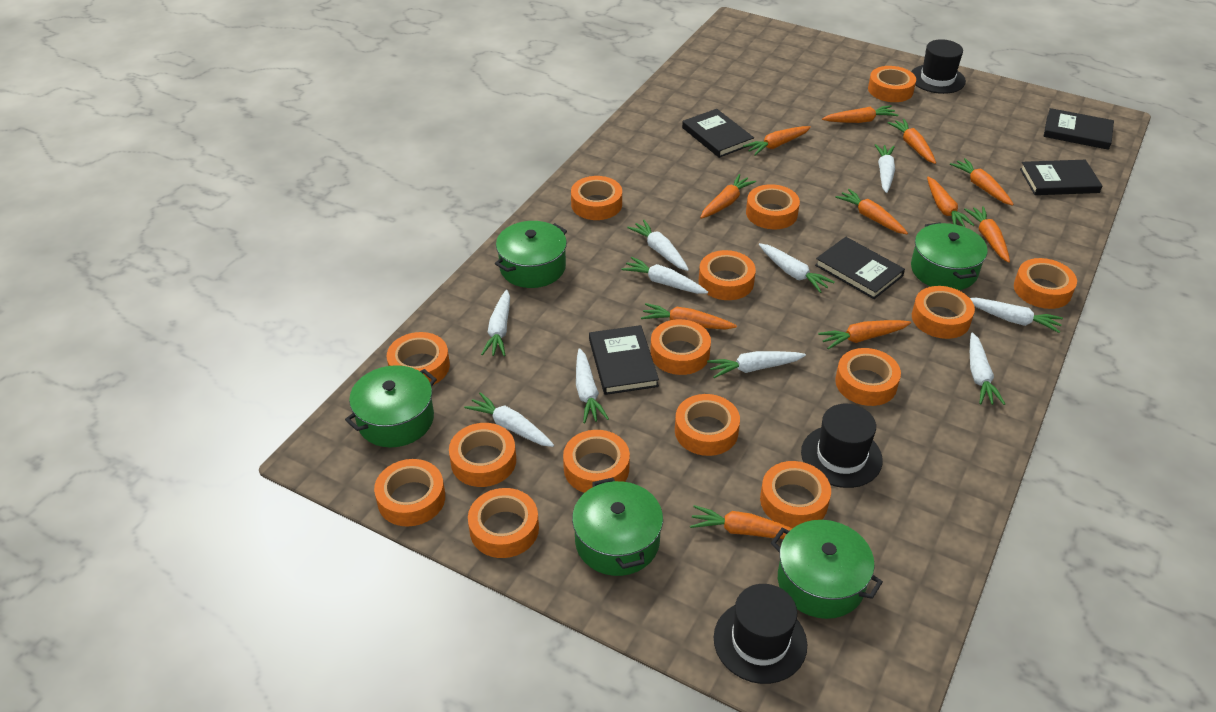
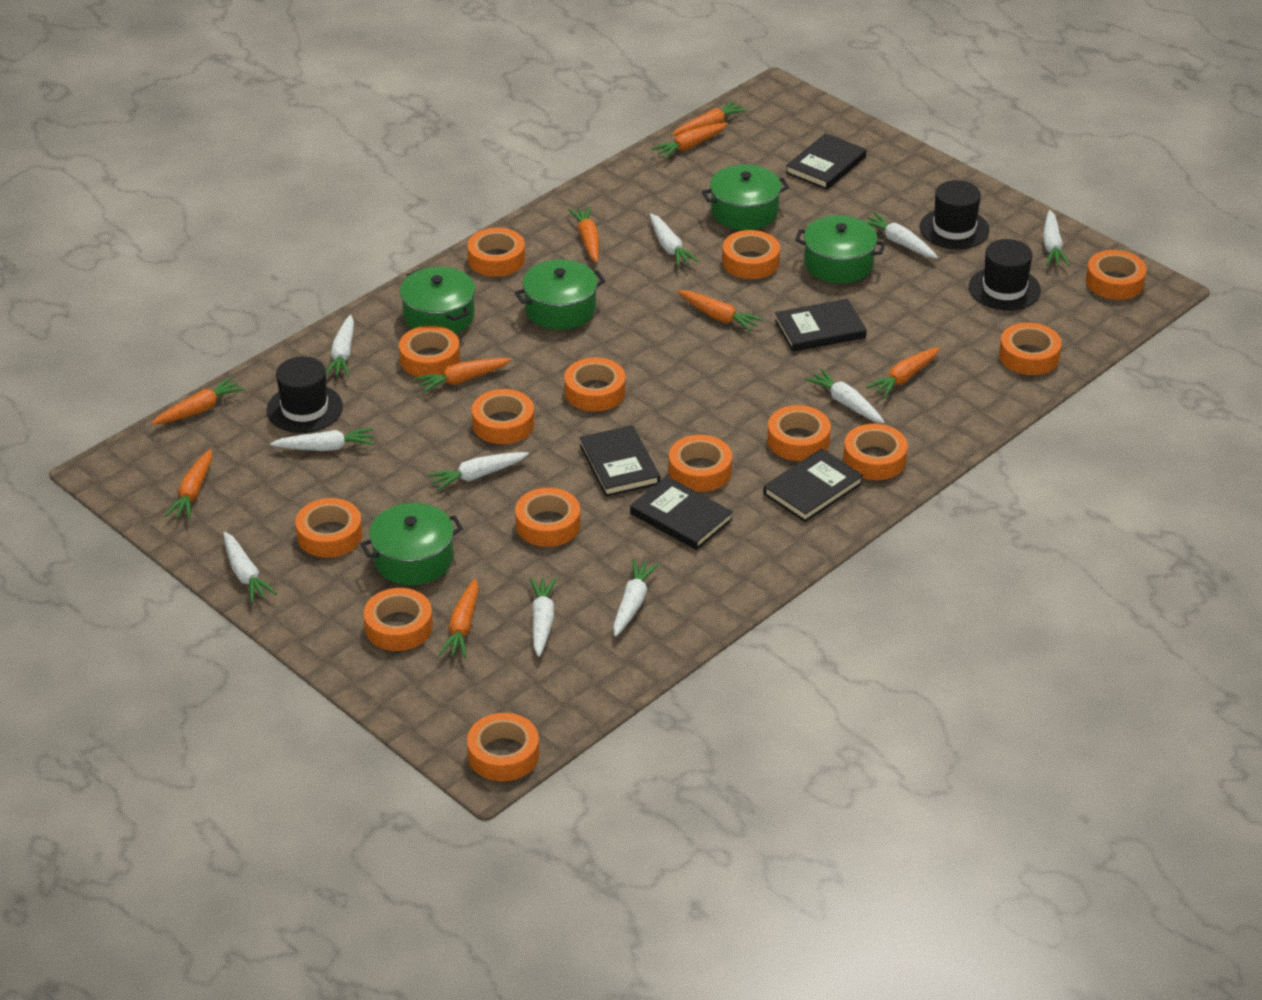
orange carrot: 11 -> 9
orange tape: 15 -> 14

